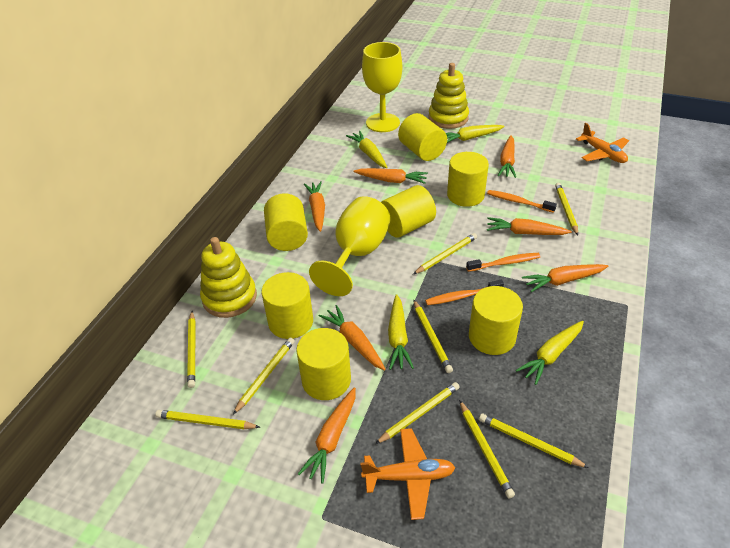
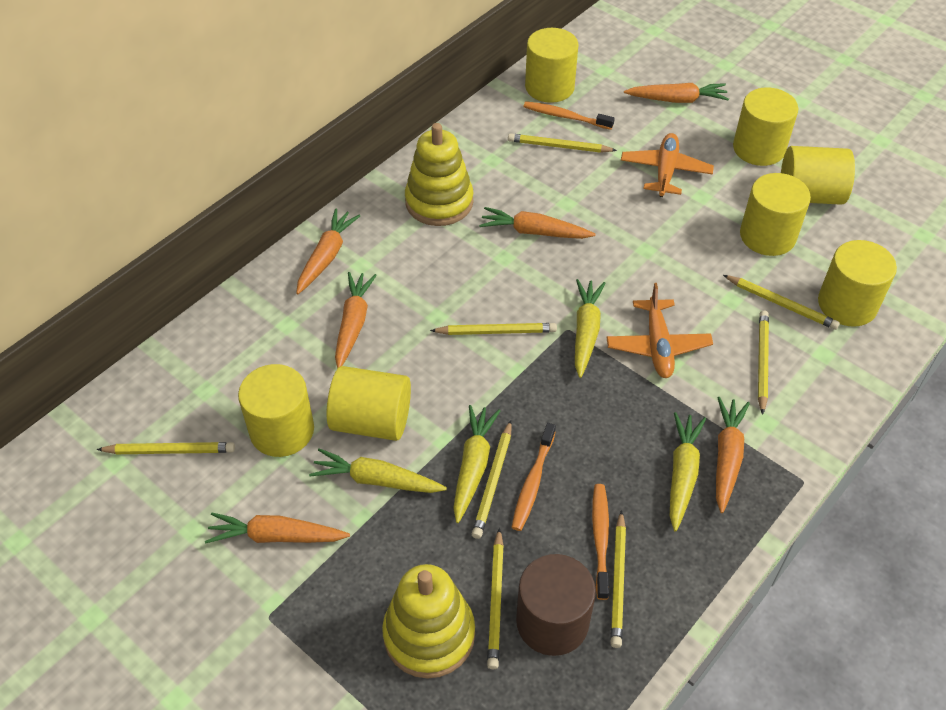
brown cylinder: 0 -> 1
orange carrot: 7 -> 6
yellow goblet: 2 -> 0
yellow pencil: 9 -> 8

